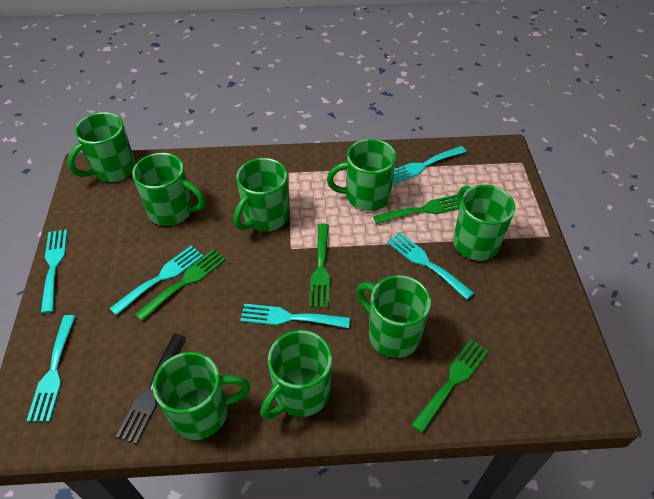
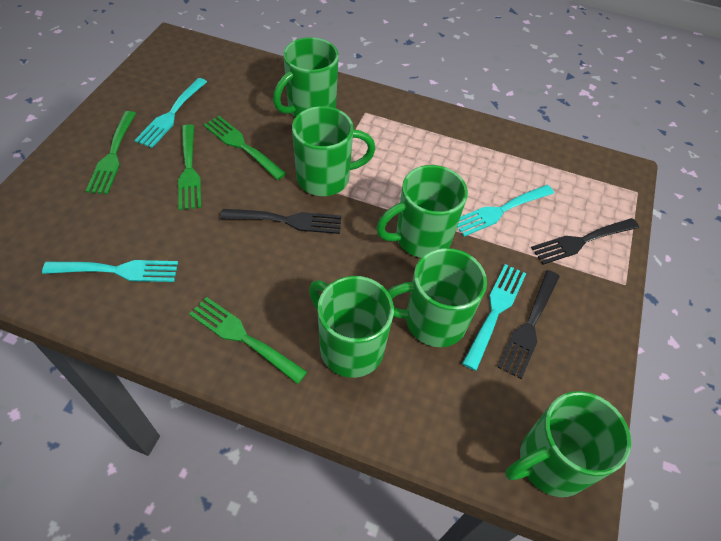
black fork: 1 -> 3
green mug: 8 -> 6
turquoise fork: 6 -> 4

